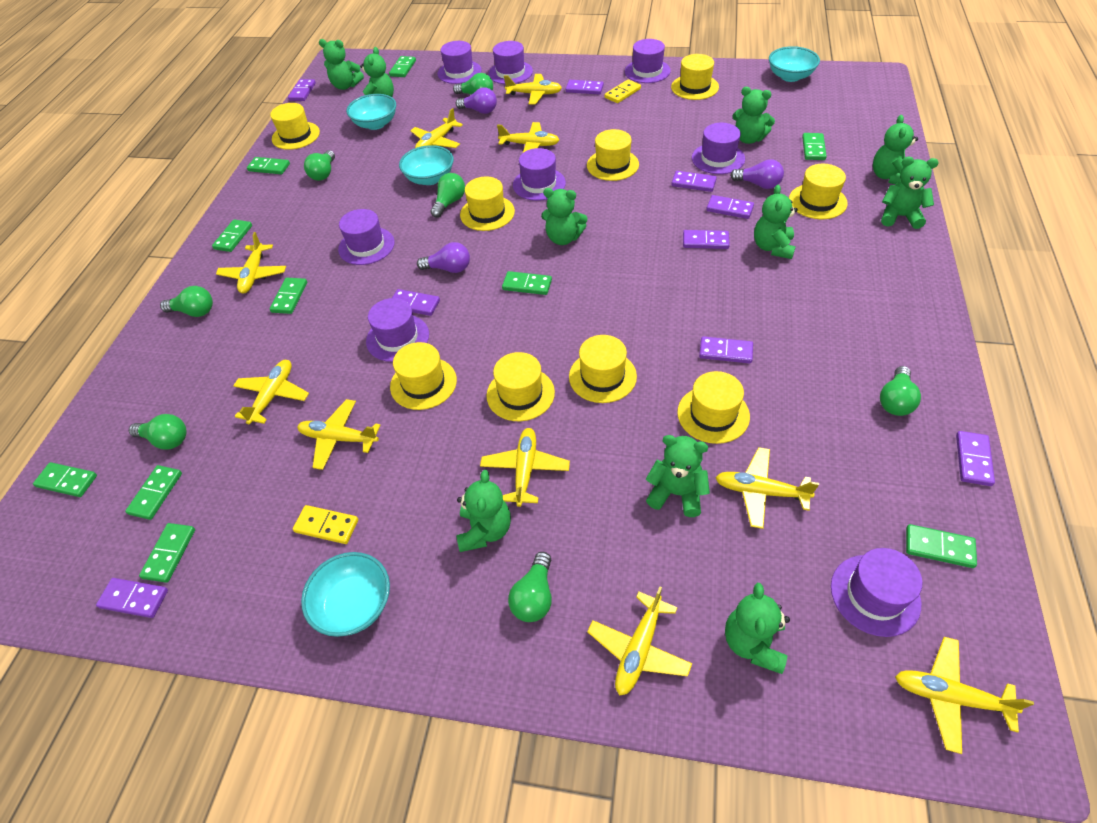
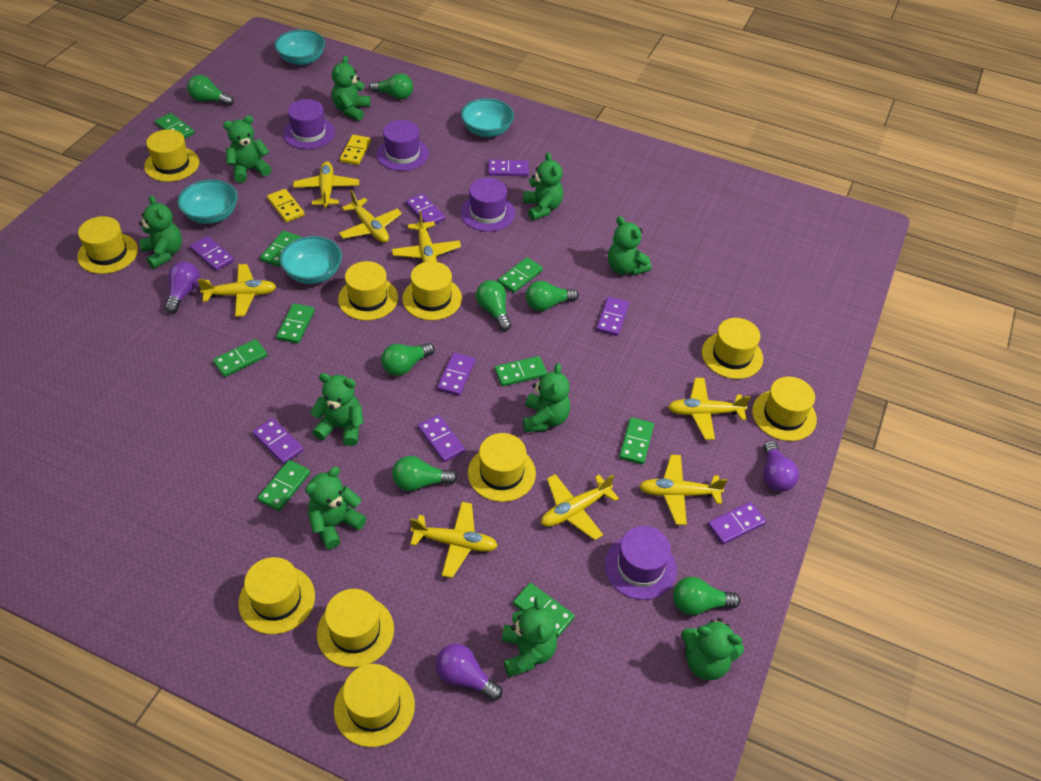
green domino: 10 -> 9
purple domino: 9 -> 8
purple hat: 8 -> 4
yellow hat: 9 -> 10
yellow plane: 10 -> 8

